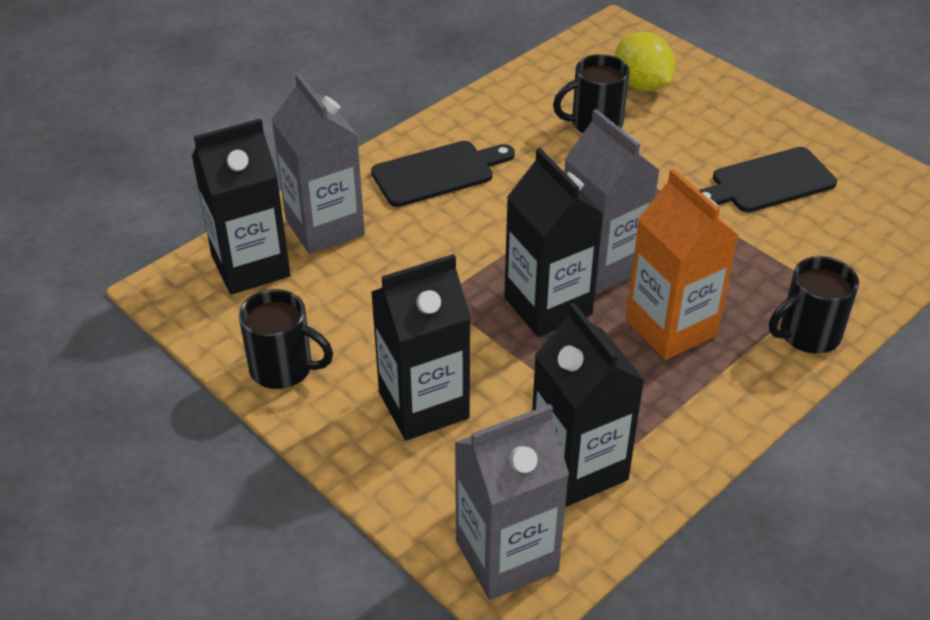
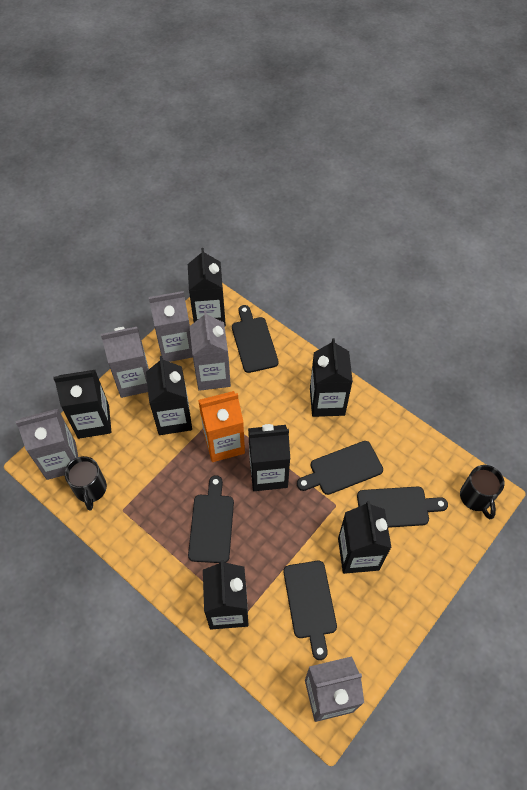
black carton: 4 -> 7
black cutting board: 2 -> 5
black mug: 3 -> 2
grey carton: 3 -> 5
yellow lemon: 1 -> 0

